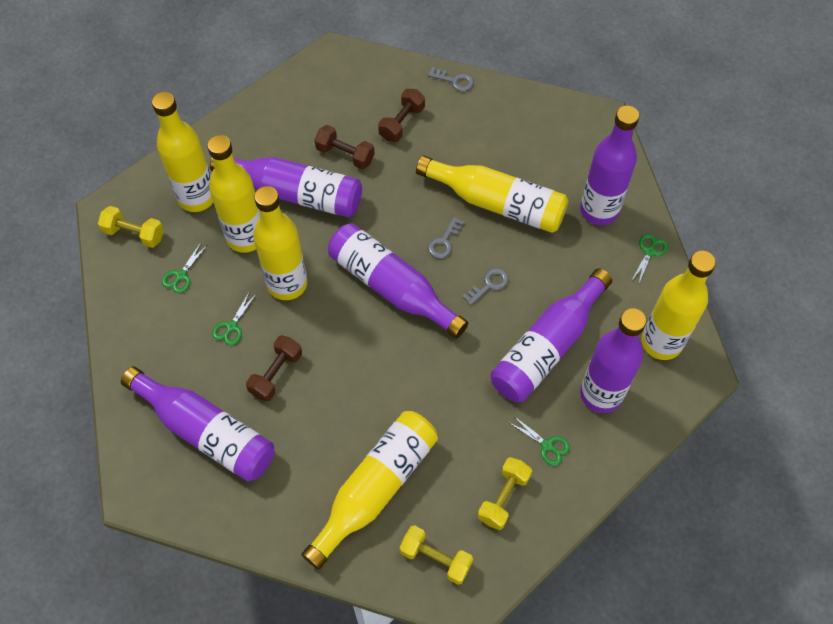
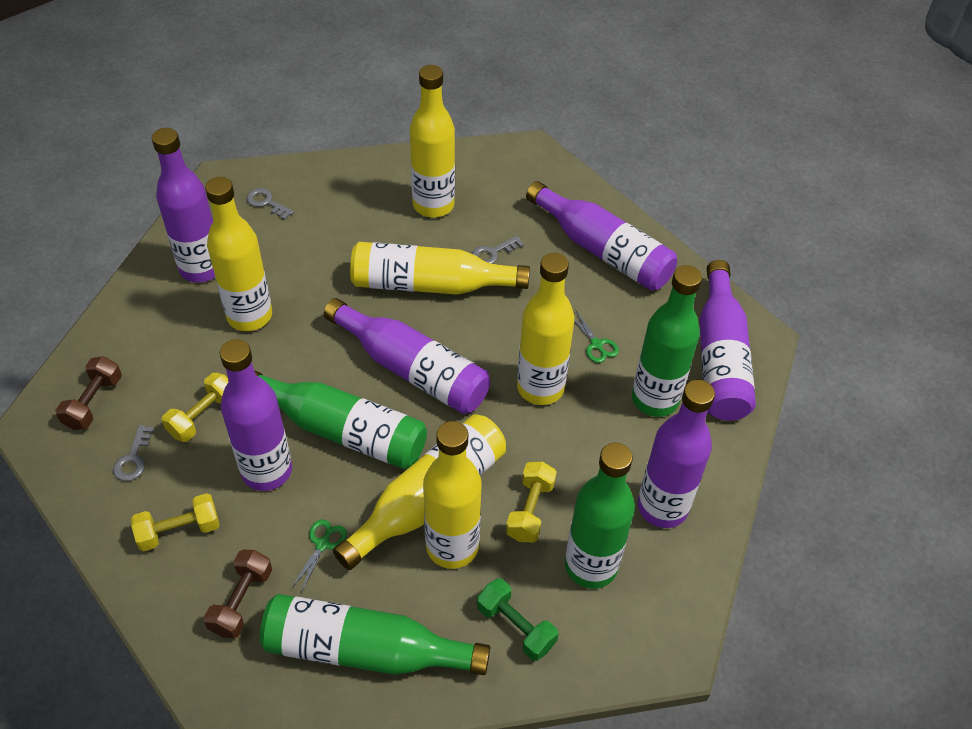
brown dumbbell: 3 -> 2
green bottle: 0 -> 4
green dumbbell: 0 -> 1
green scissors: 4 -> 2

